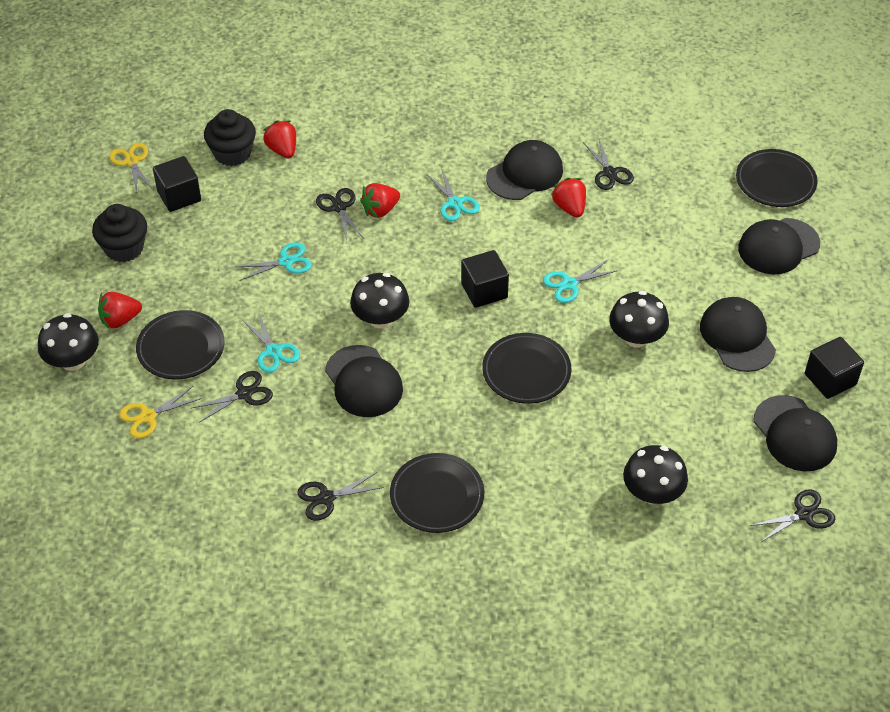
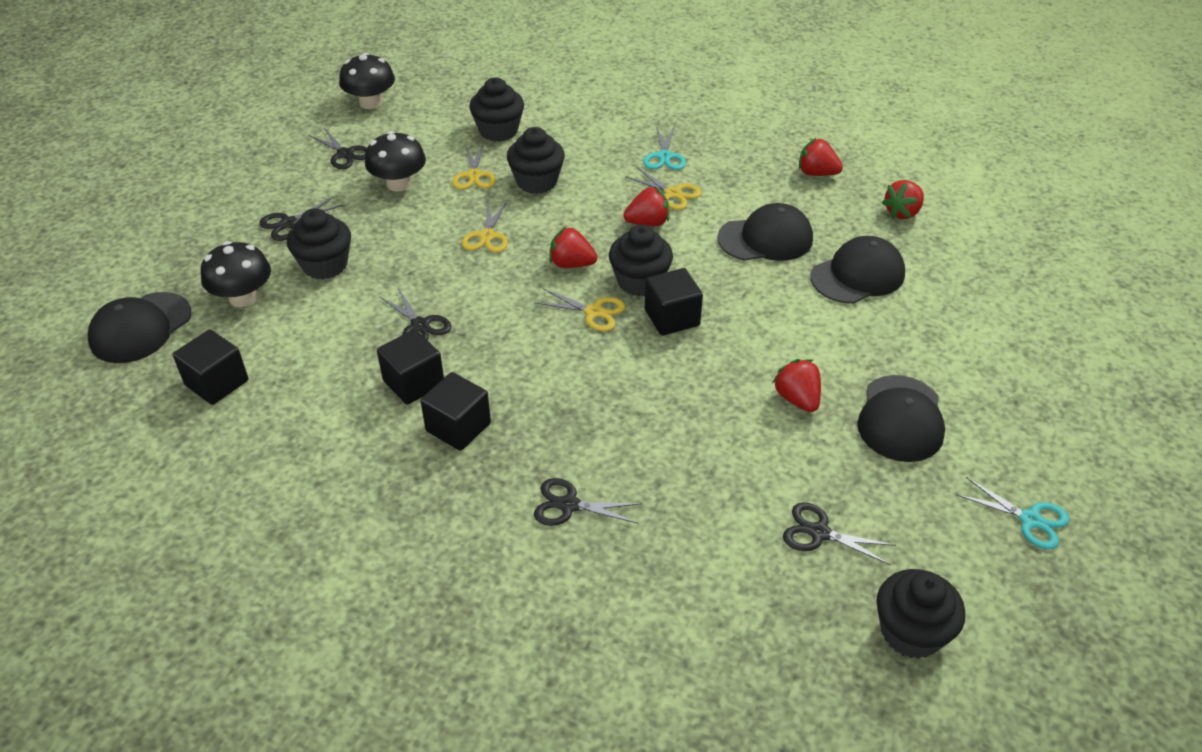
black cap: 5 -> 4
black cube: 3 -> 4
black cupcake: 2 -> 5
black mushroom: 4 -> 3
black plate: 4 -> 0
red strawberry: 4 -> 5
turquoise scissors: 4 -> 2
yellow scissors: 2 -> 4

